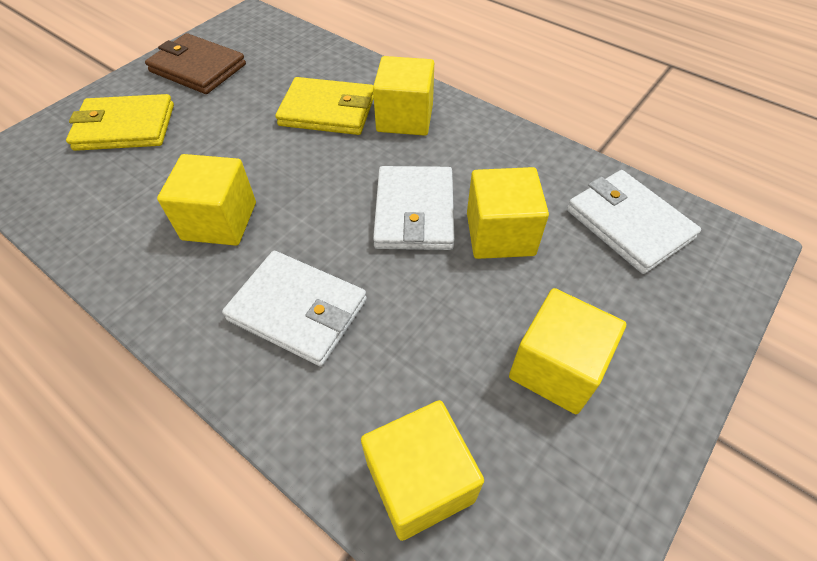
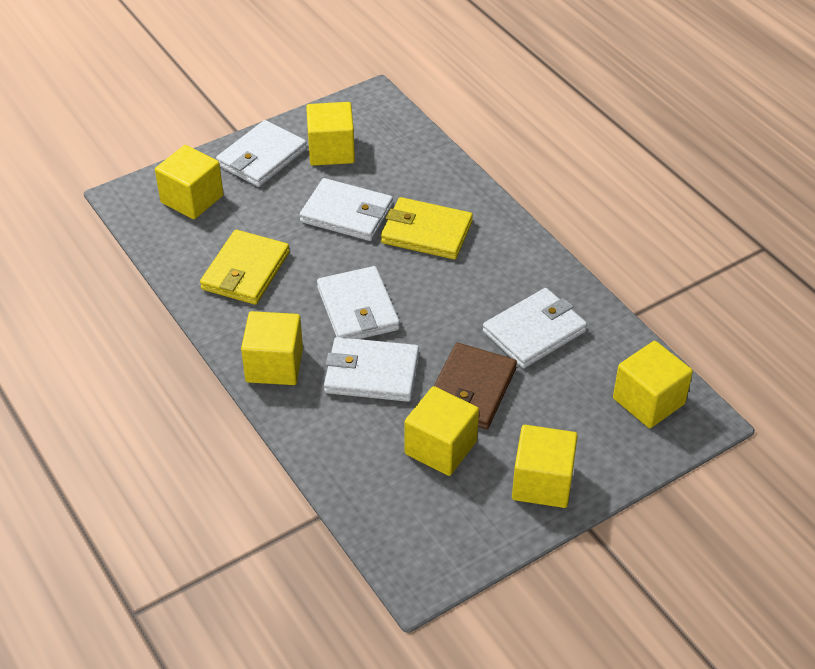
white wallet: 3 -> 5
yellow cube: 5 -> 6

